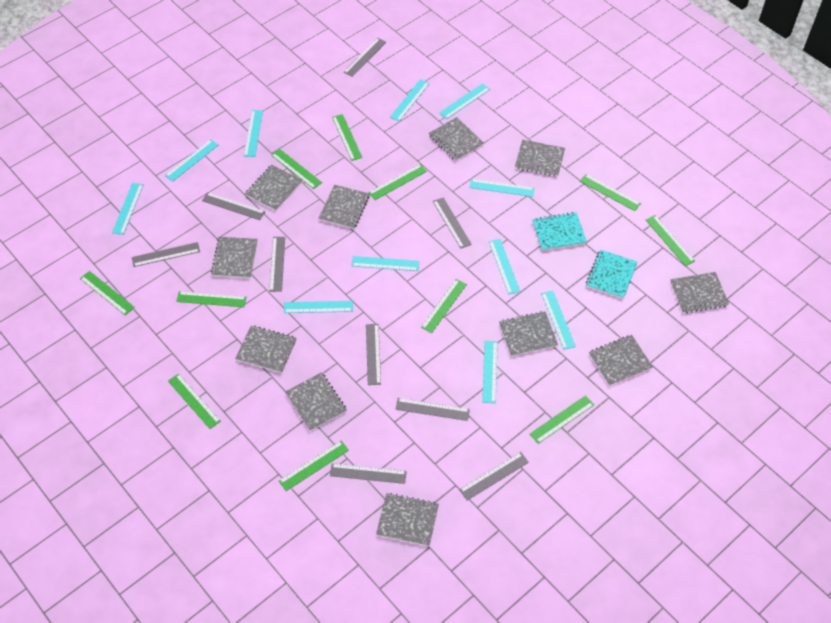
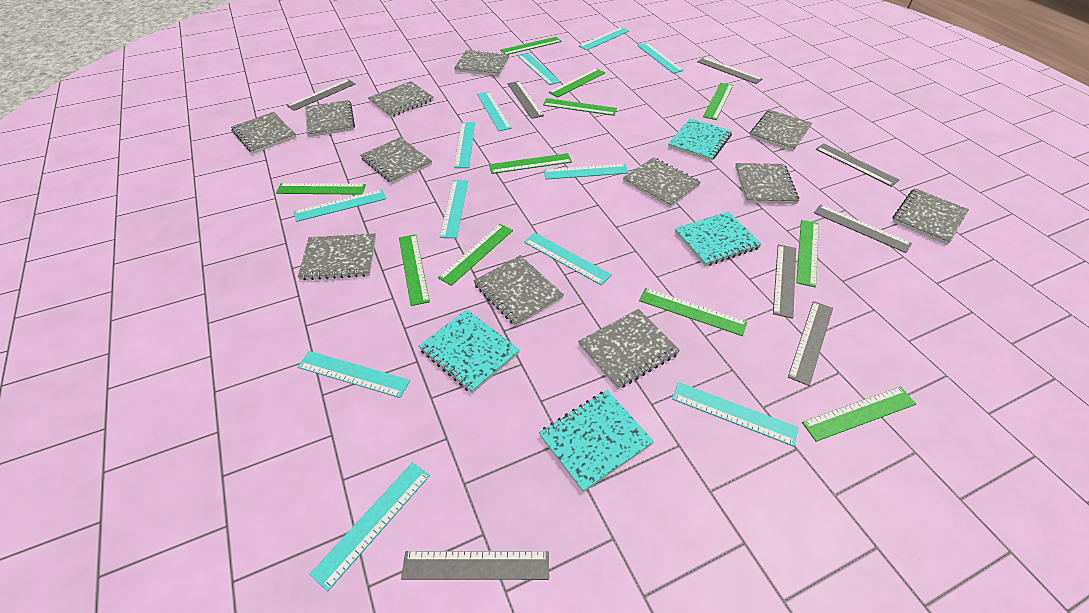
grey notebook: 11 -> 12
grey ruler: 9 -> 8
turquoise notebook: 2 -> 4
turquoise ruler: 11 -> 12

